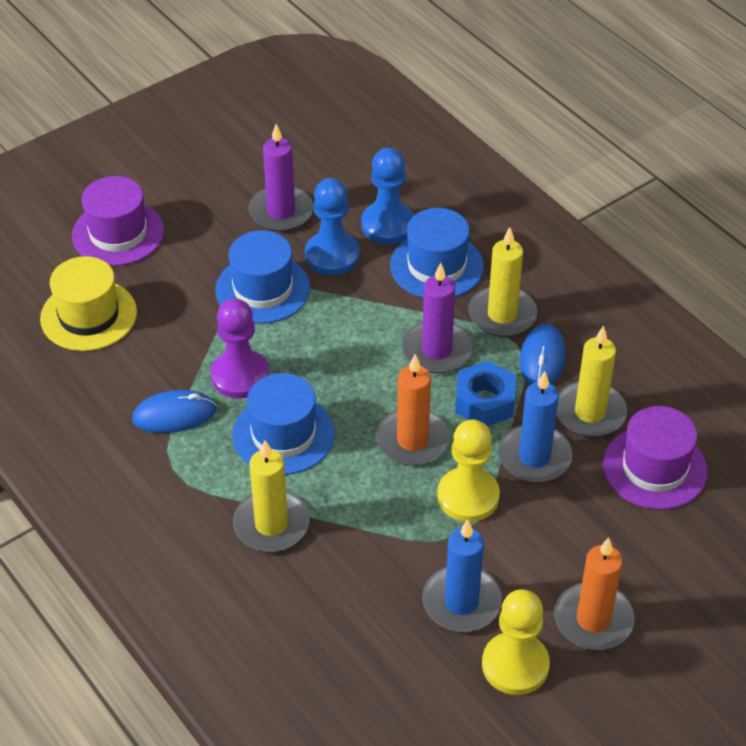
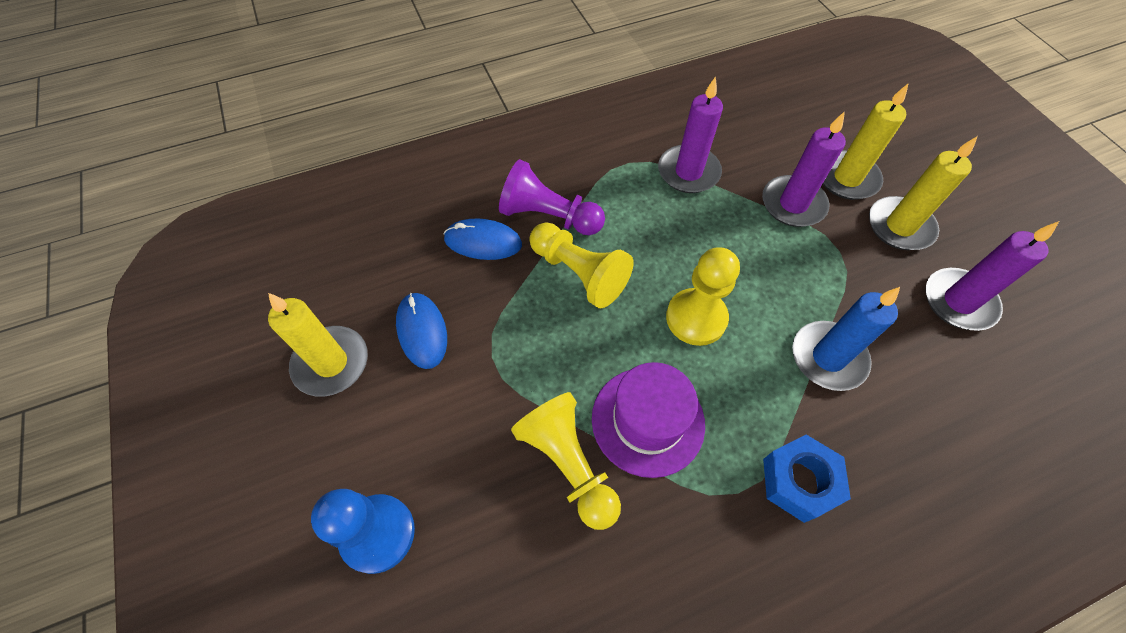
blue candle: 2 -> 1
blue hat: 3 -> 0
blue pawn: 2 -> 1
orange candle: 2 -> 0
purple candle: 2 -> 3
purple hat: 2 -> 1
yellow hat: 1 -> 0
yellow pawn: 2 -> 3

